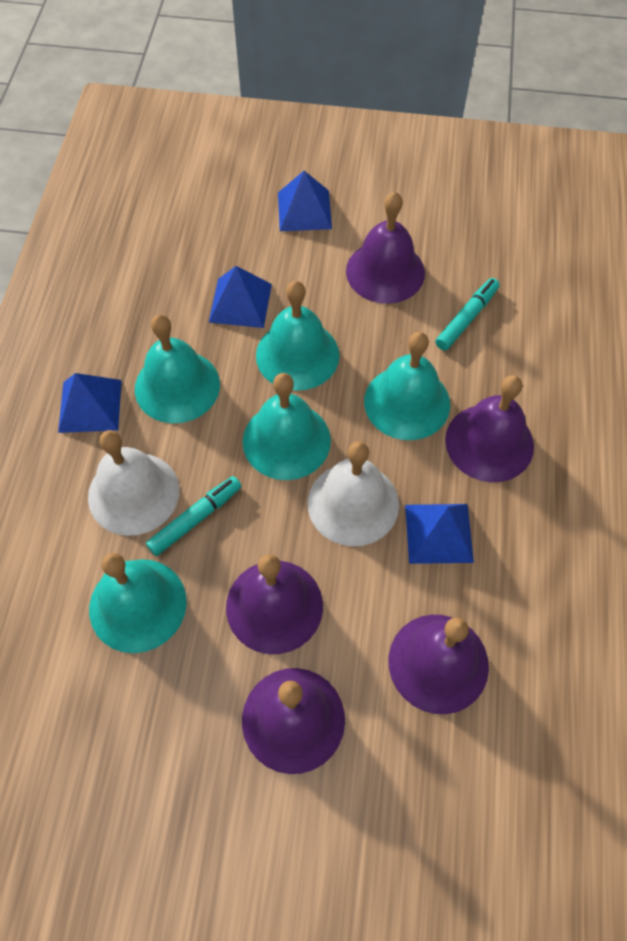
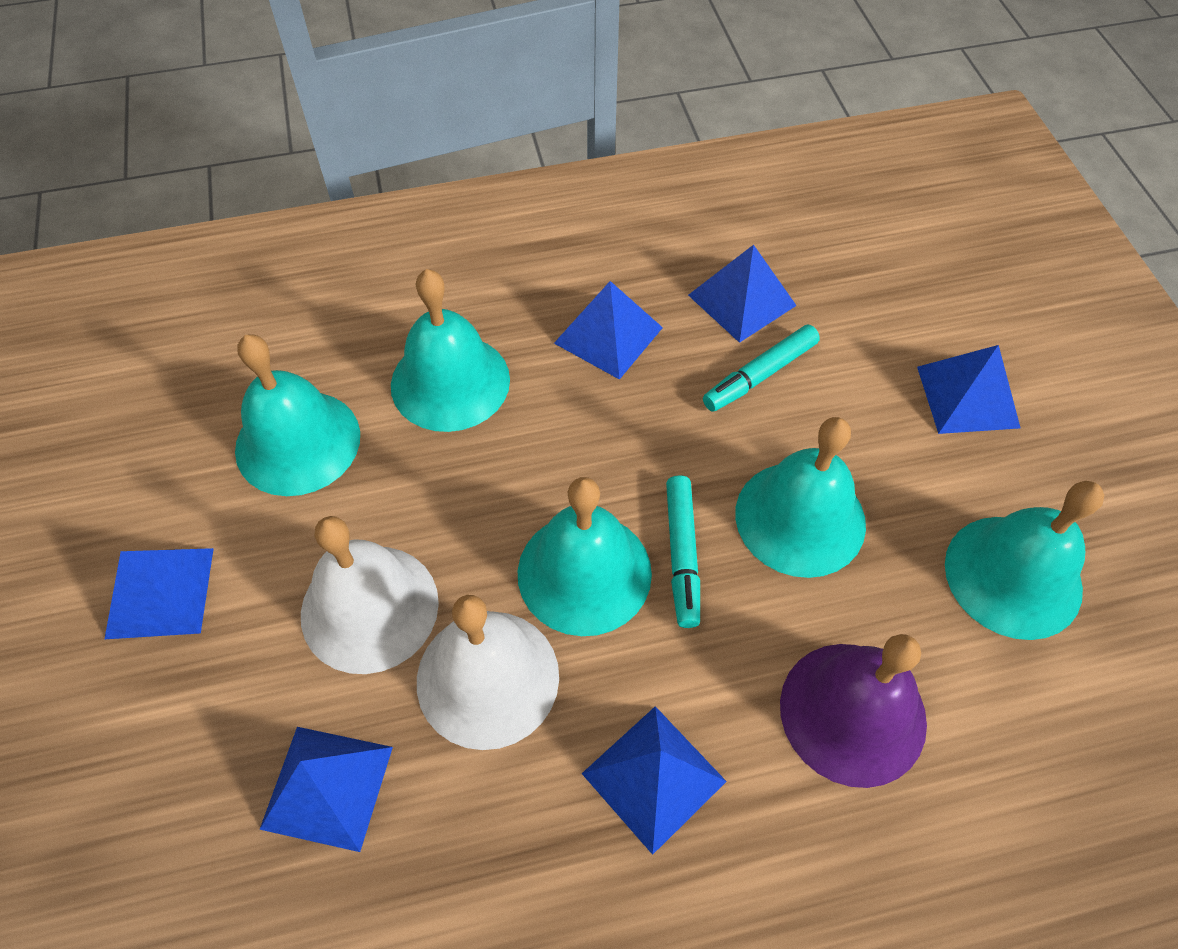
blue pyramid: 4 -> 6
purple bell: 5 -> 1

